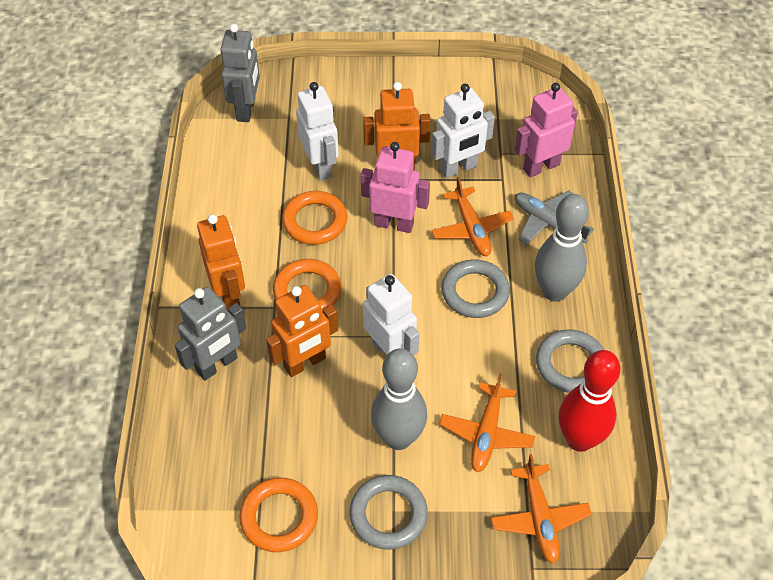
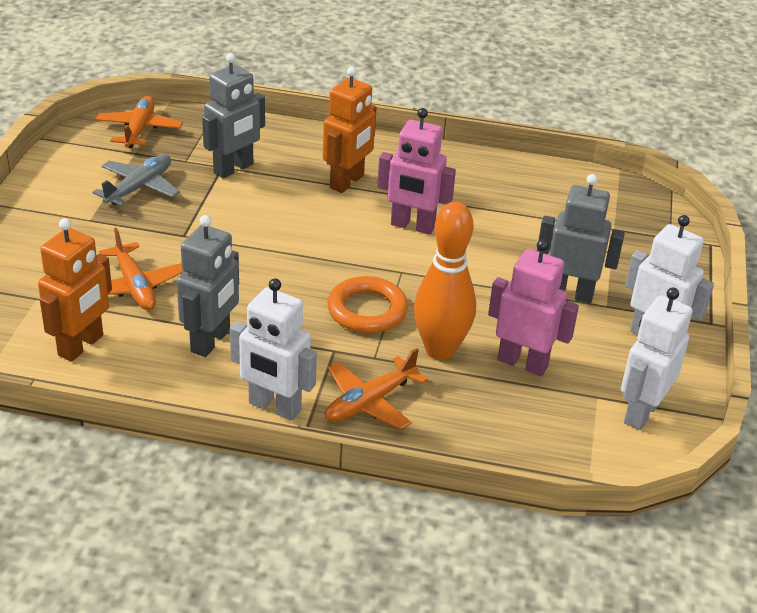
grey bowling pin: 2 -> 0
grey ring: 3 -> 0
grey robot: 2 -> 3
orange bowling pin: 0 -> 1
orange ring: 3 -> 1
orange robot: 3 -> 2
red bowling pin: 1 -> 0

